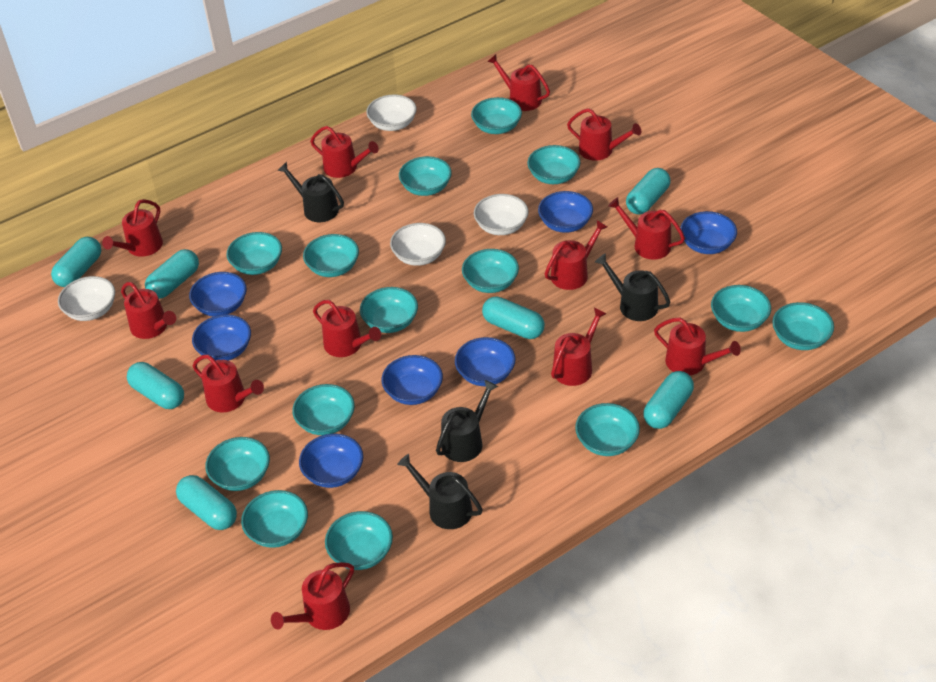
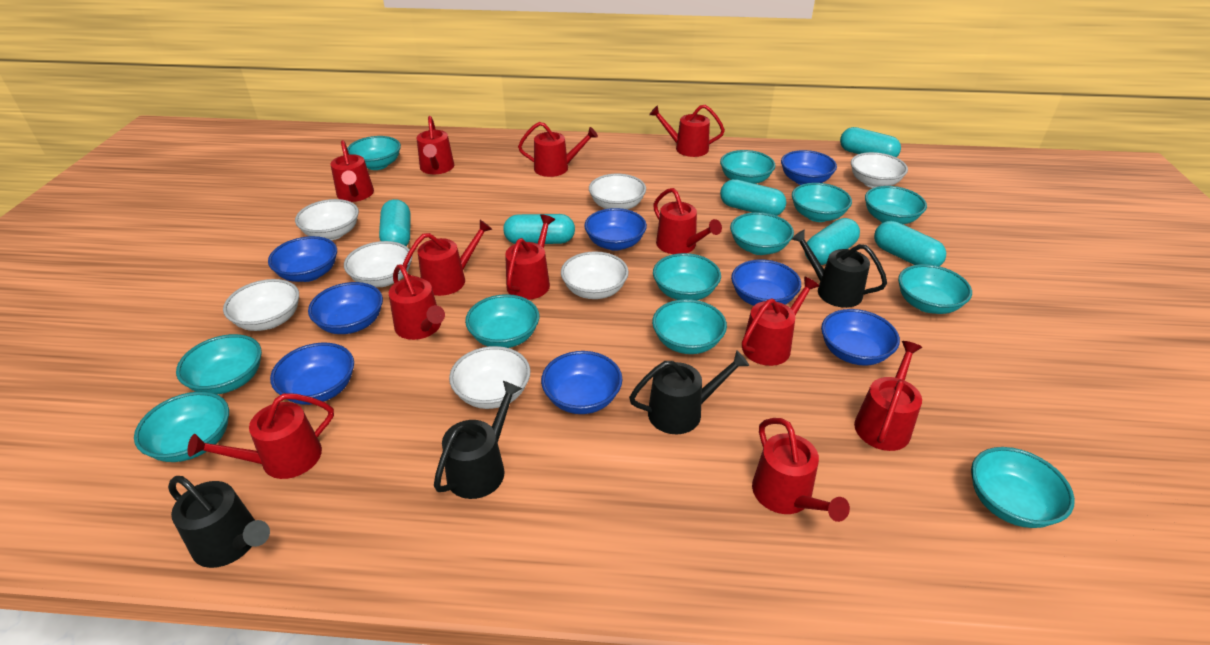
blue bowl: 7 -> 8
turquoise bowl: 14 -> 12
turquoise capsule: 7 -> 6
white bowl: 4 -> 7

